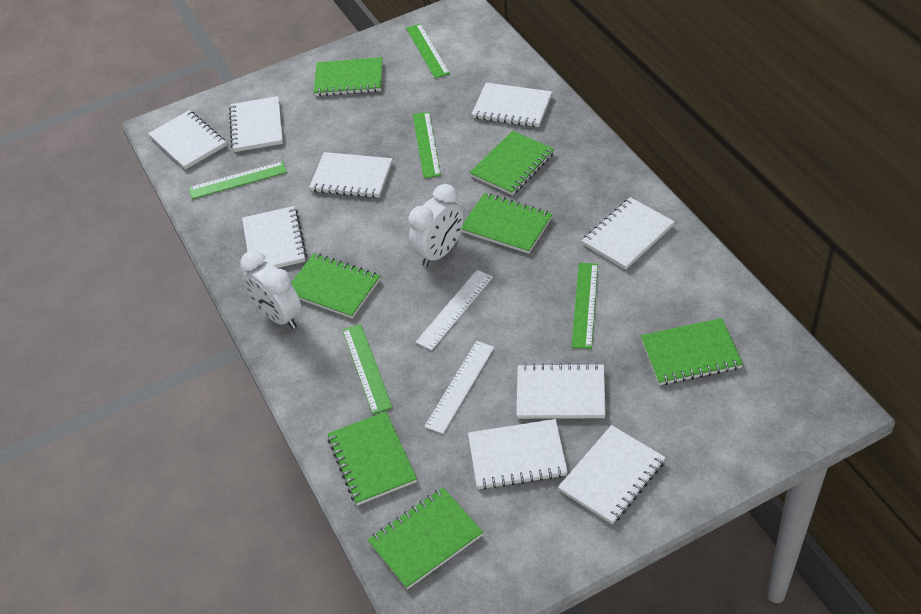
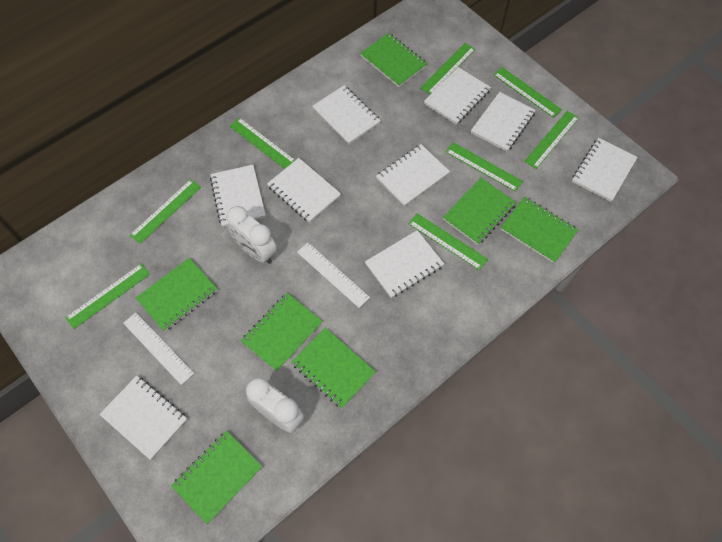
green ruler: 5 -> 8

